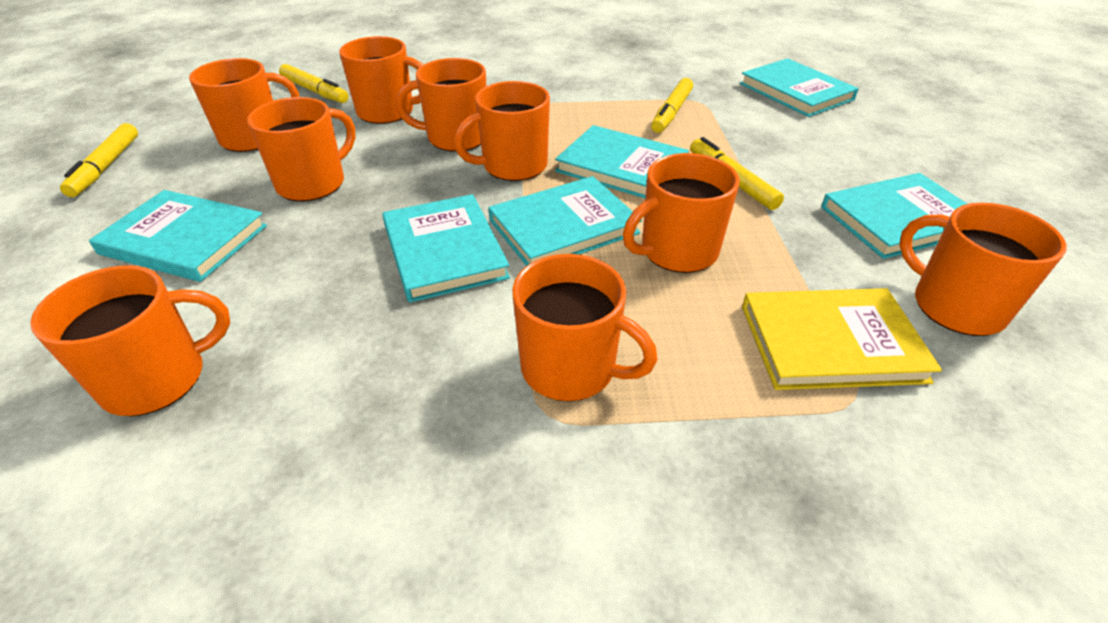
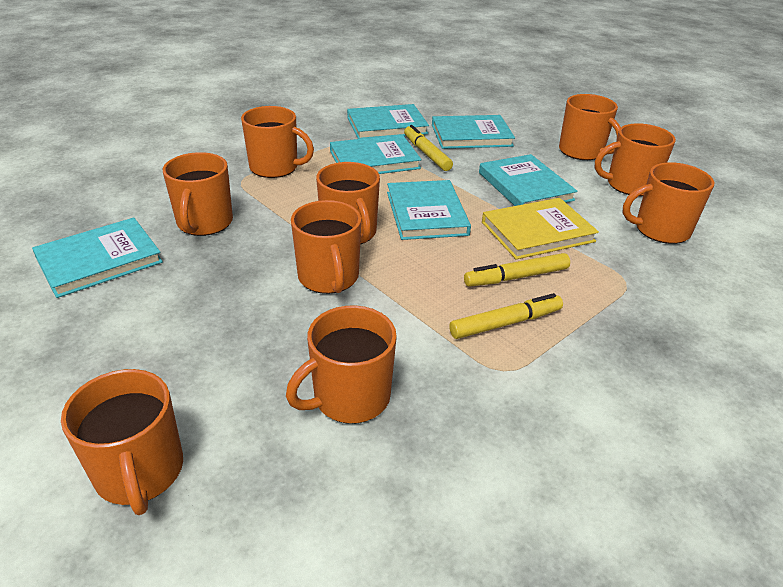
yellow marker: 4 -> 3

